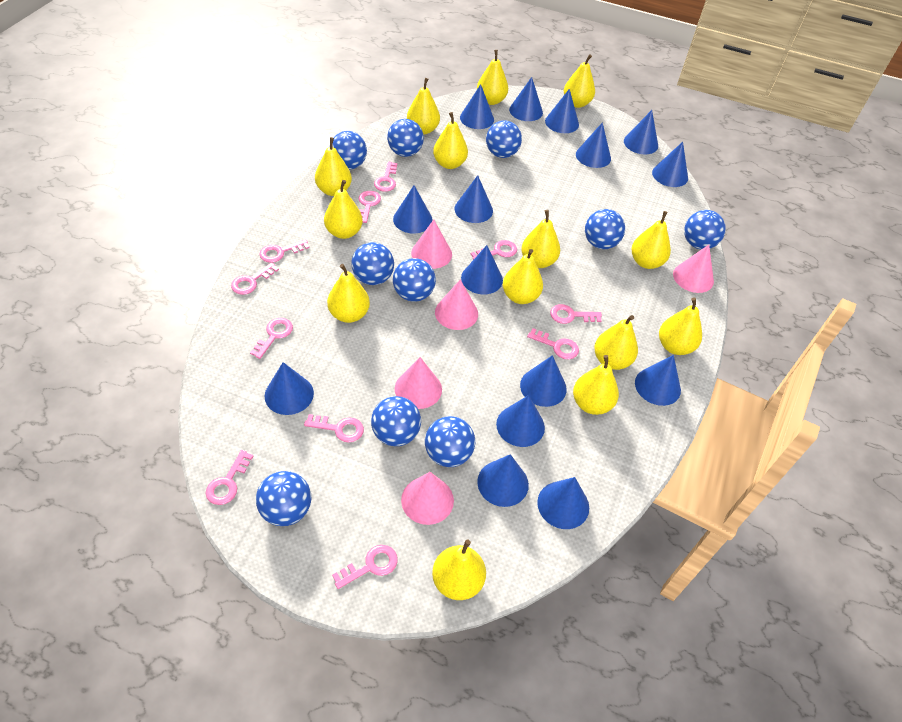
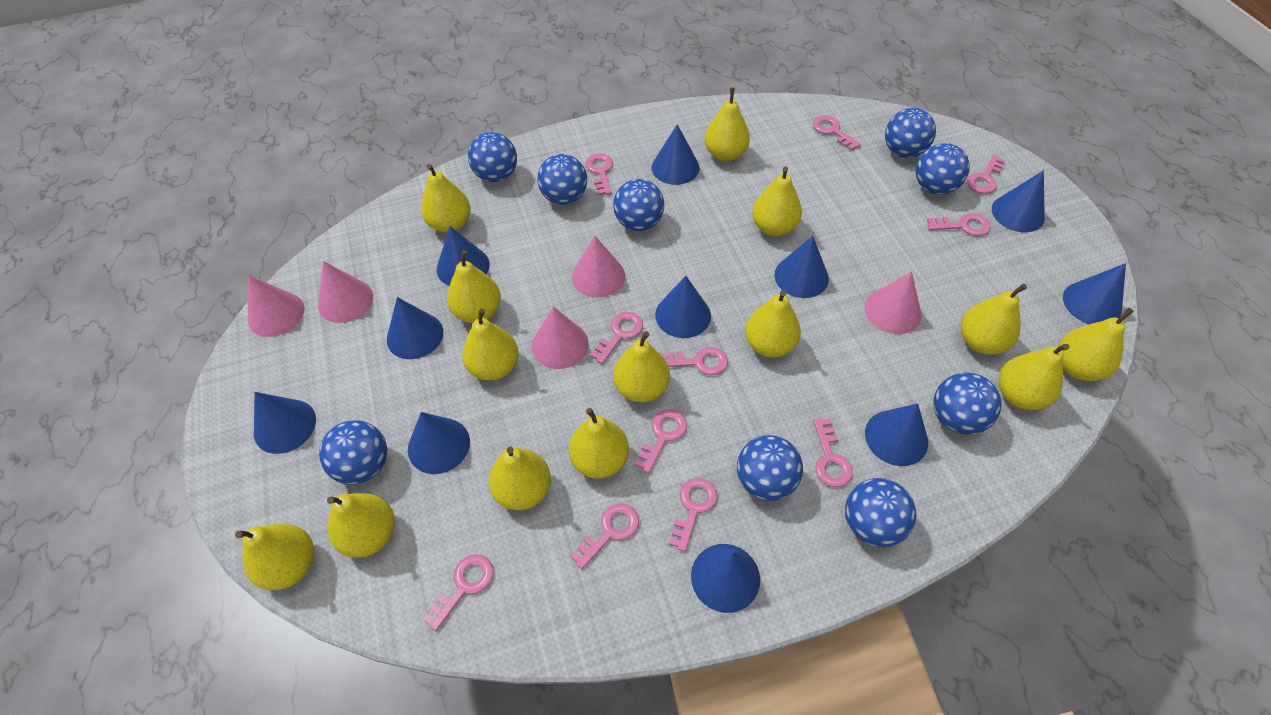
blue ball: 10 -> 9
blue cone: 15 -> 11

